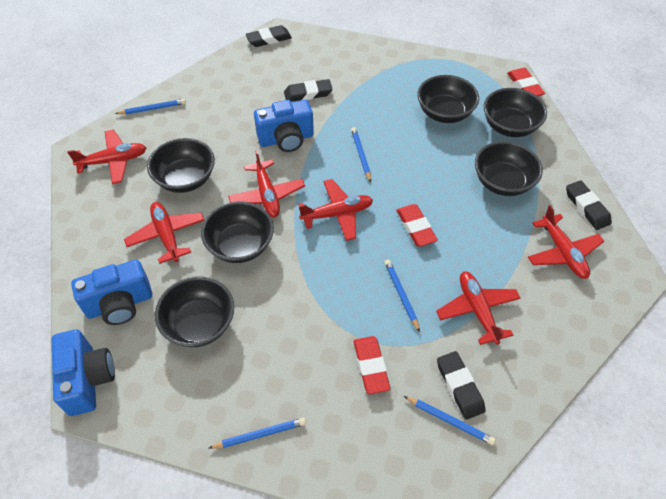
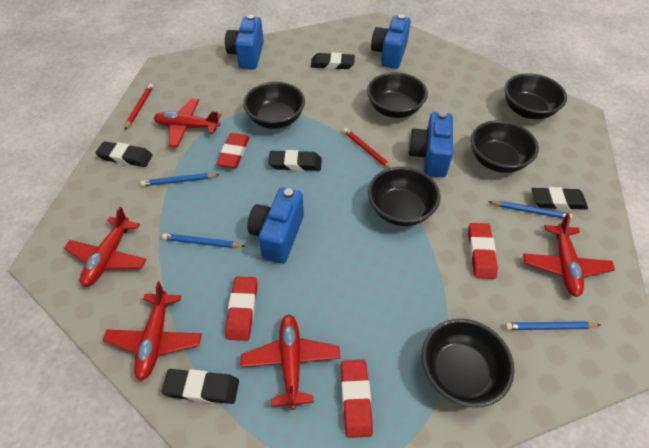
black eraser: 4 -> 5
blue camera: 3 -> 4
blue pencil: 5 -> 4
red eraser: 3 -> 4
red pencil: 0 -> 2
red plane: 6 -> 5

